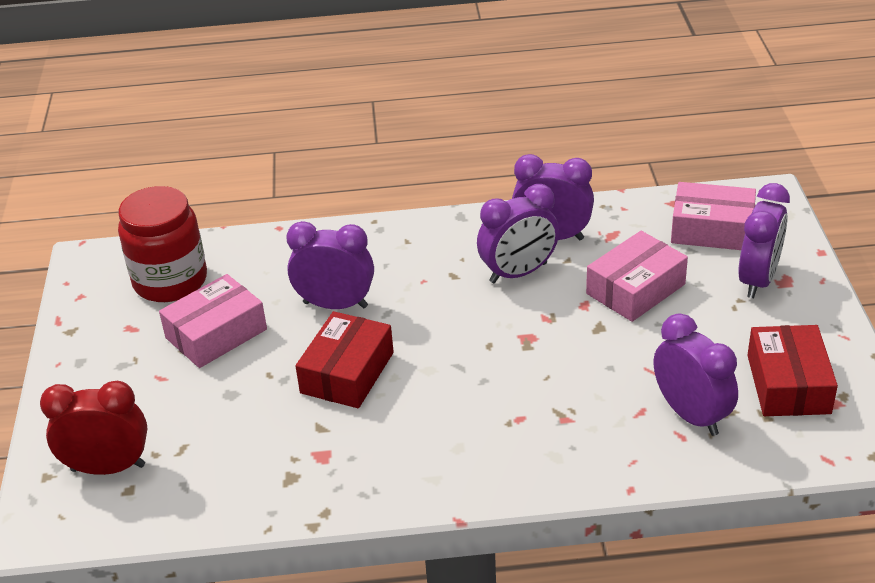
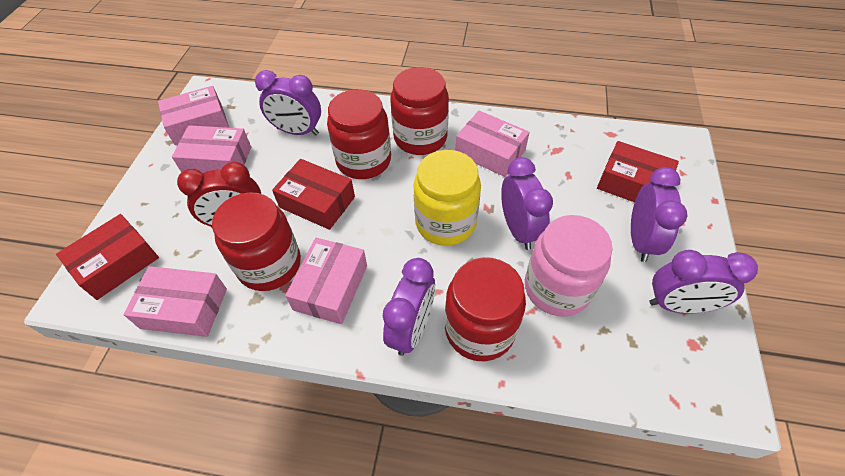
pink box: 3 -> 5
pink jar: 0 -> 1
red box: 2 -> 3
red jar: 1 -> 4
yellow jar: 0 -> 1

